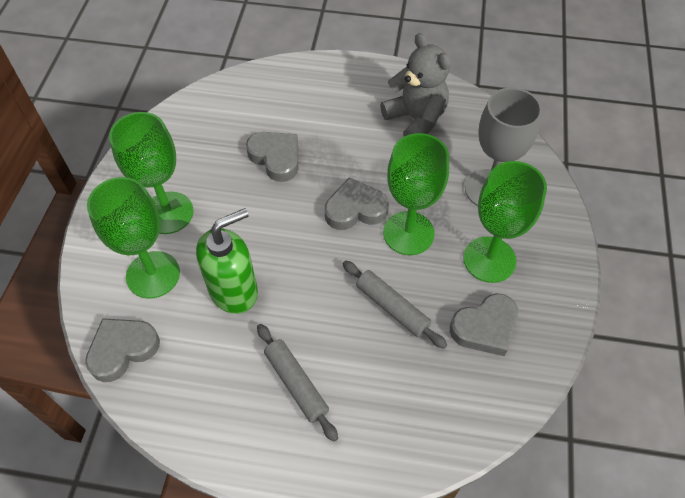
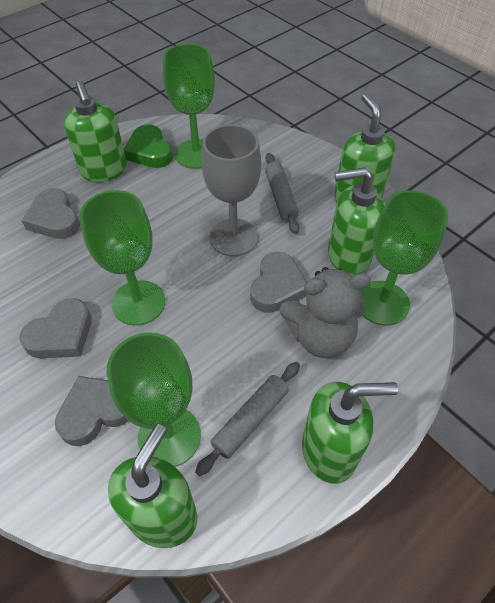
green heart: 0 -> 1
green soap dispenser: 1 -> 5

